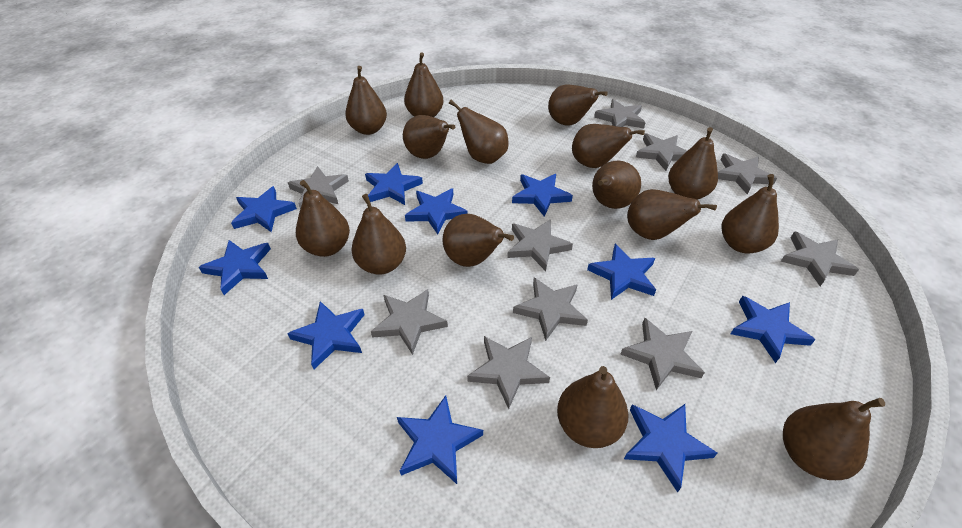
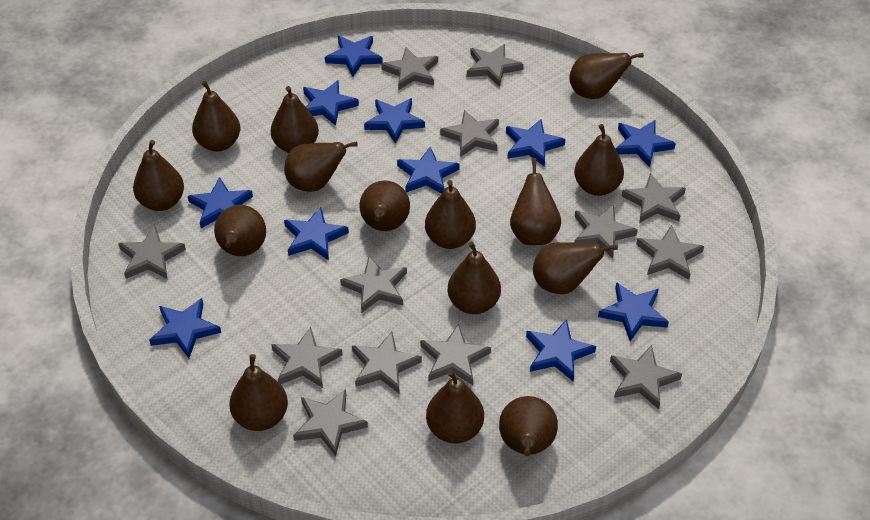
blue star: 10 -> 11
grey star: 10 -> 13

